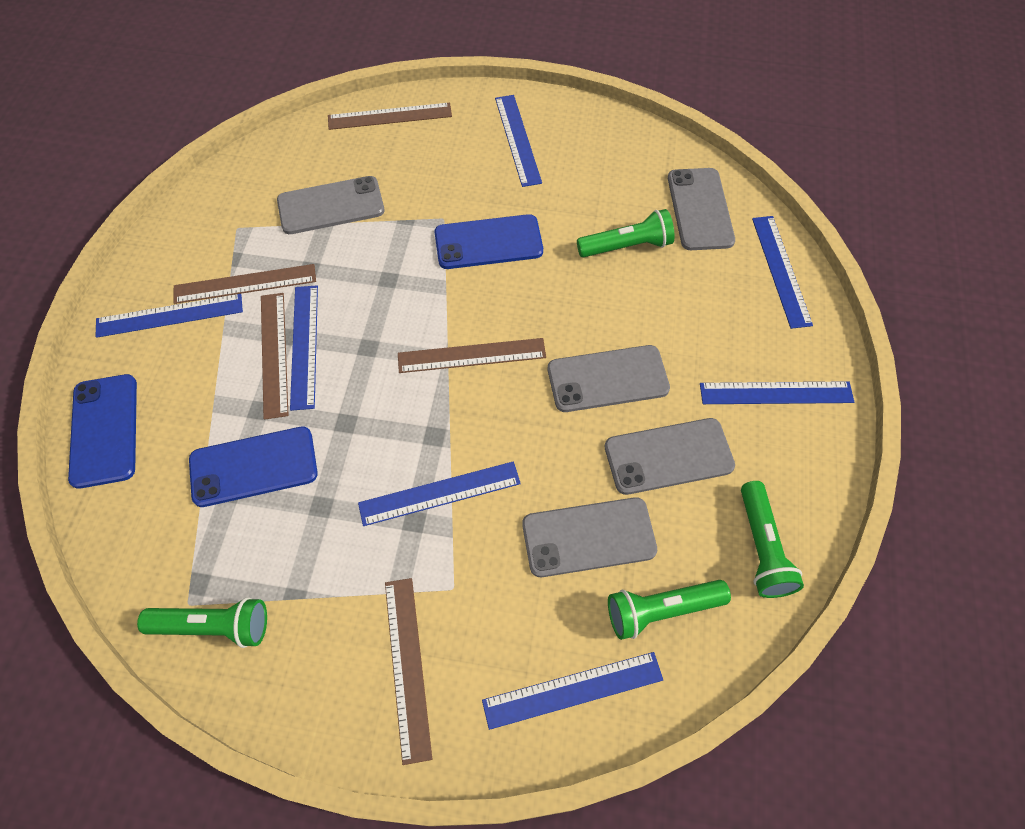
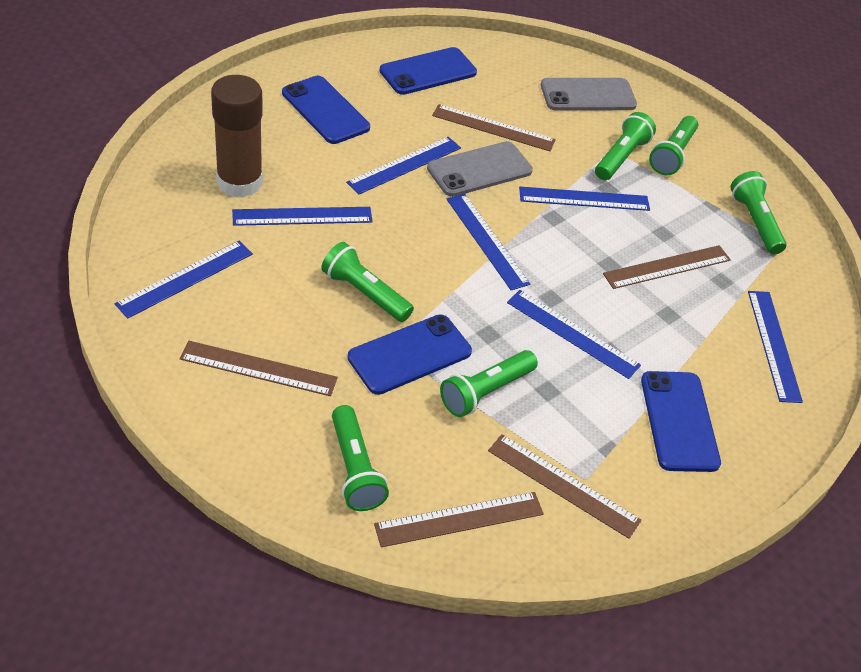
blue phone: 3 -> 4
brown glue stick: 0 -> 1
green flashlight: 4 -> 6
grey phone: 5 -> 2

